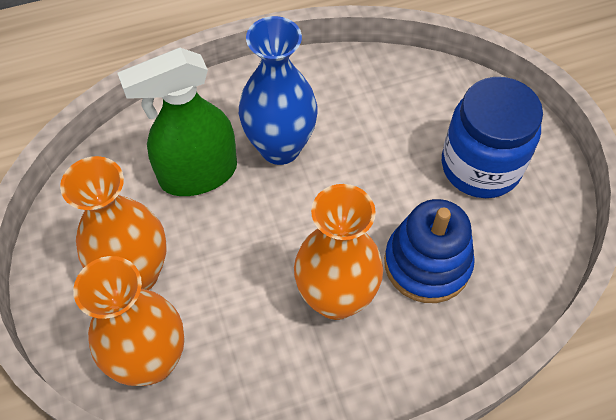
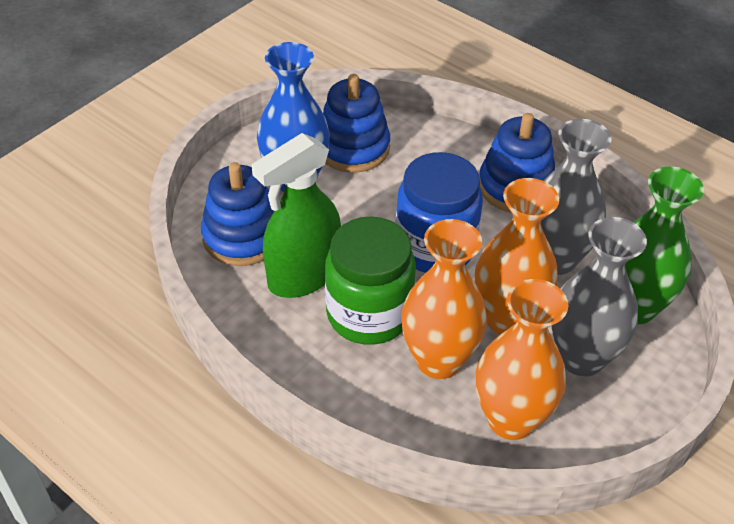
blue stacking toy: 1 -> 3
green jar: 0 -> 1
green vase: 0 -> 1
grey vase: 0 -> 2

